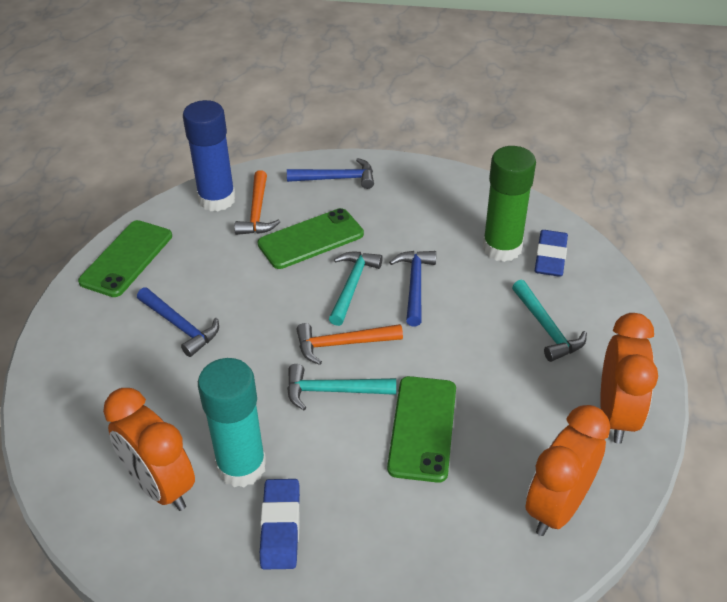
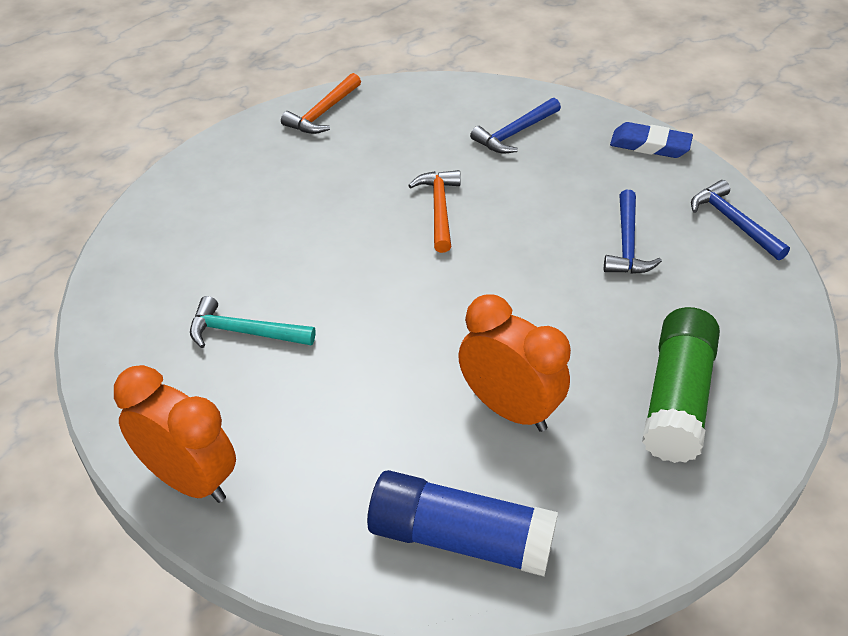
blue eraser: 2 -> 1
green phone: 3 -> 0
orange clock: 3 -> 2
turquoise glue stick: 1 -> 0
turquoise hammer: 3 -> 1

